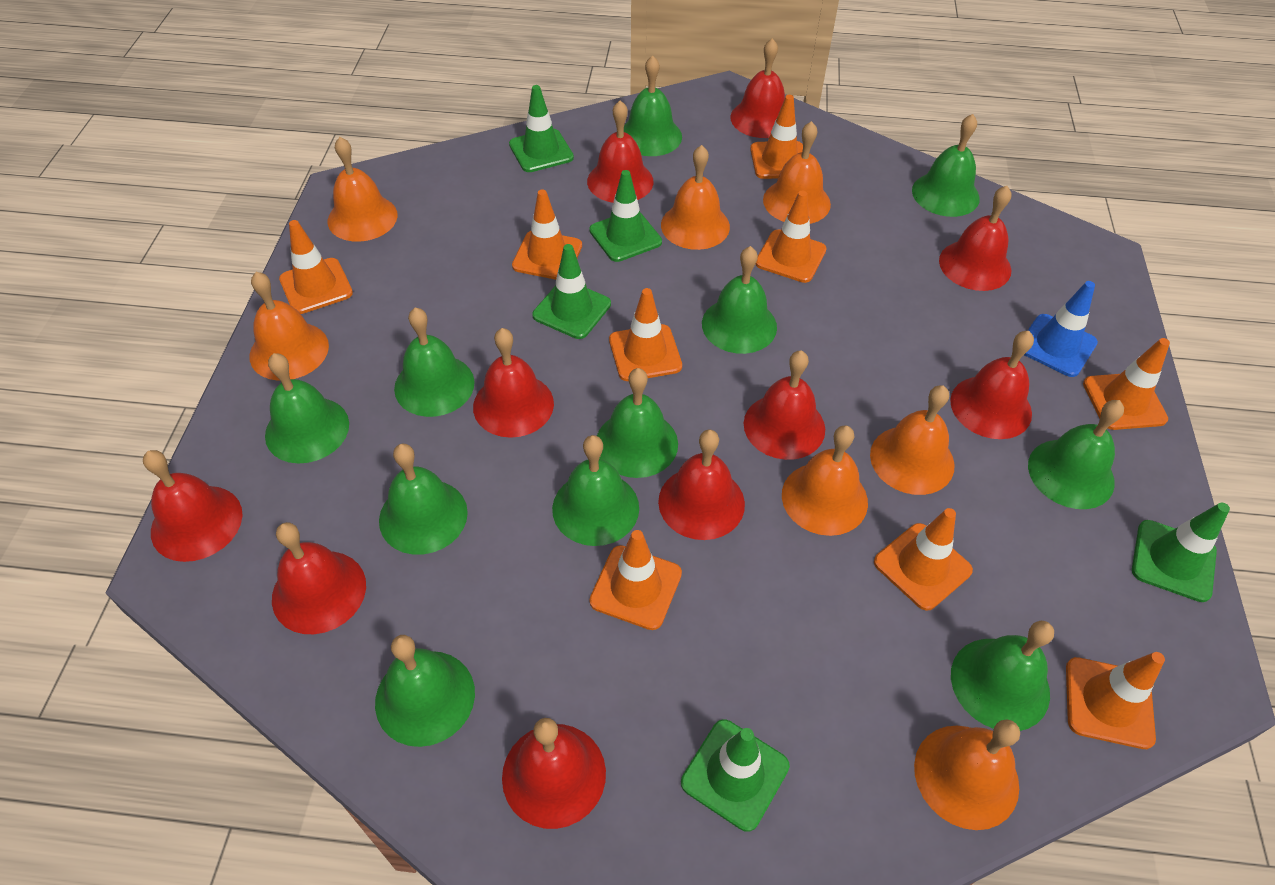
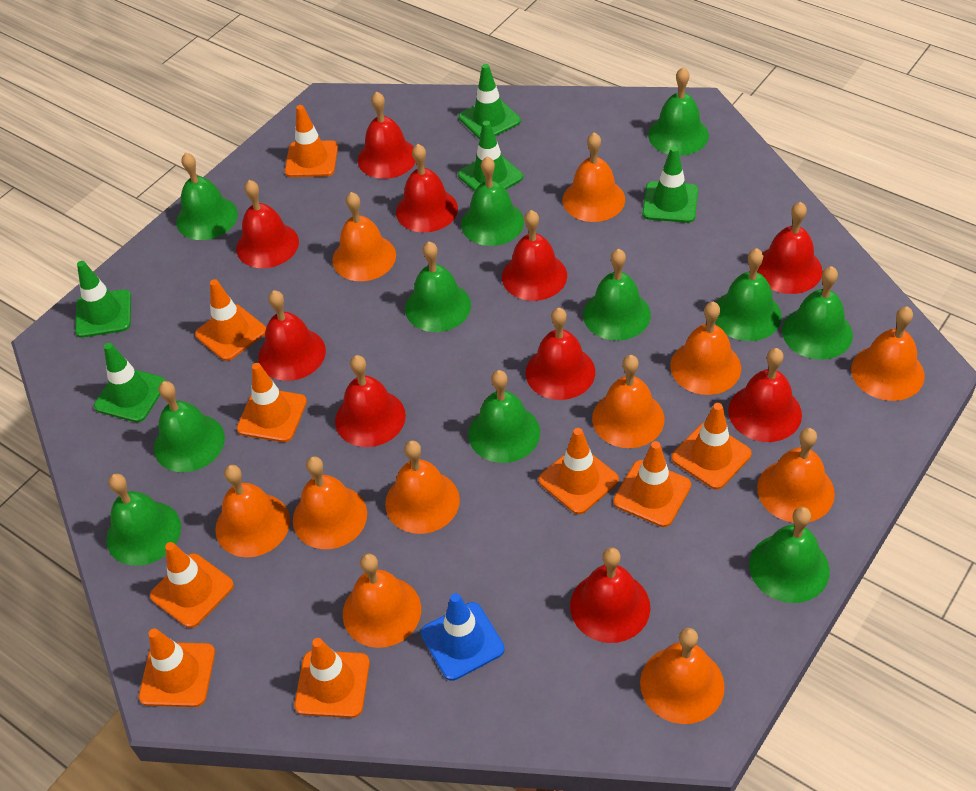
orange bell: 7 -> 11

